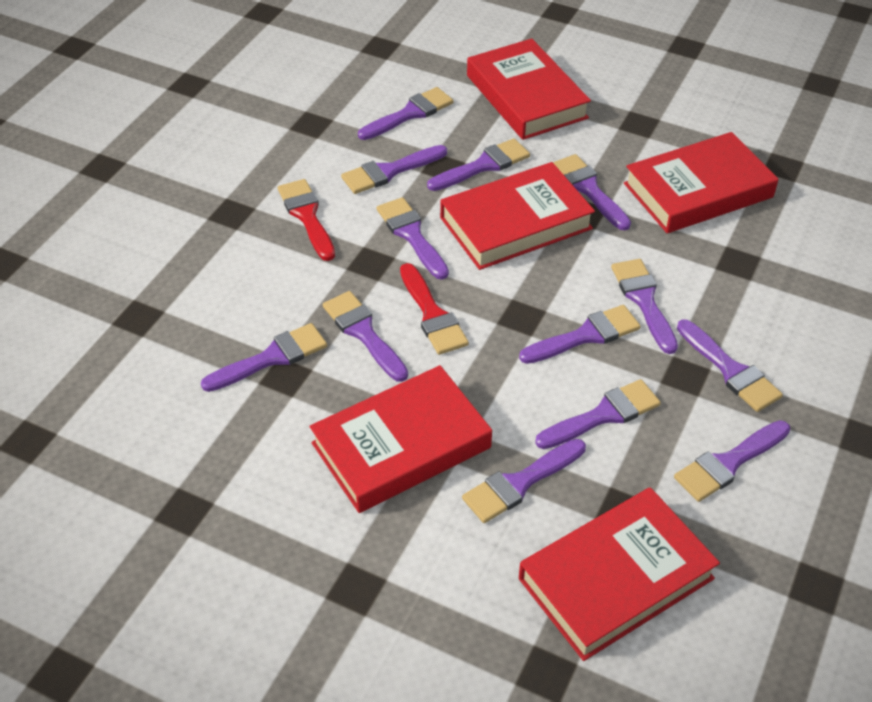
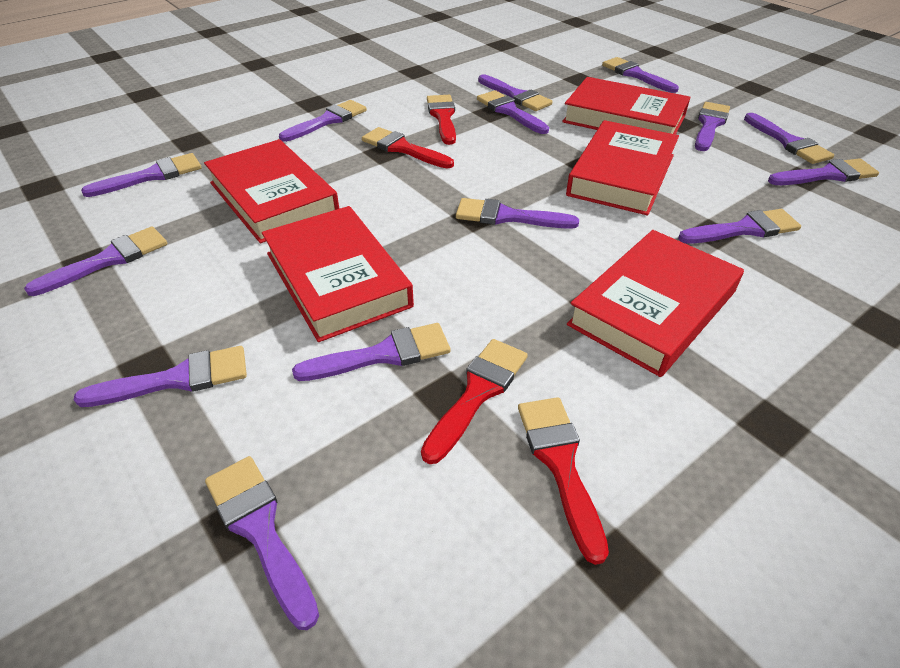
purple brush: 13 -> 14
red brush: 2 -> 4

